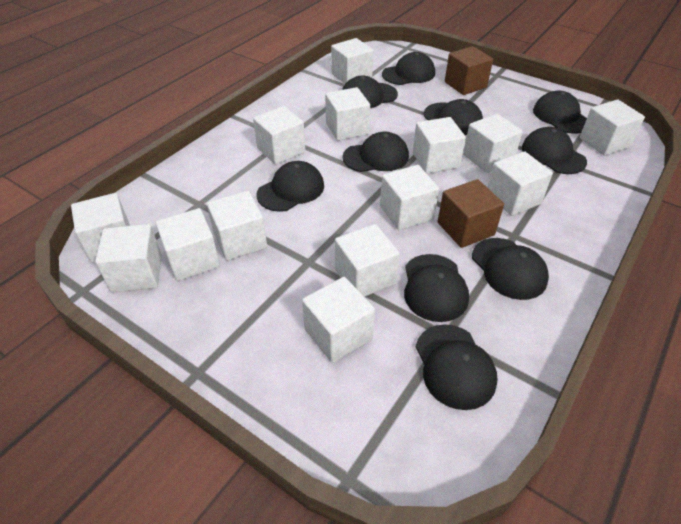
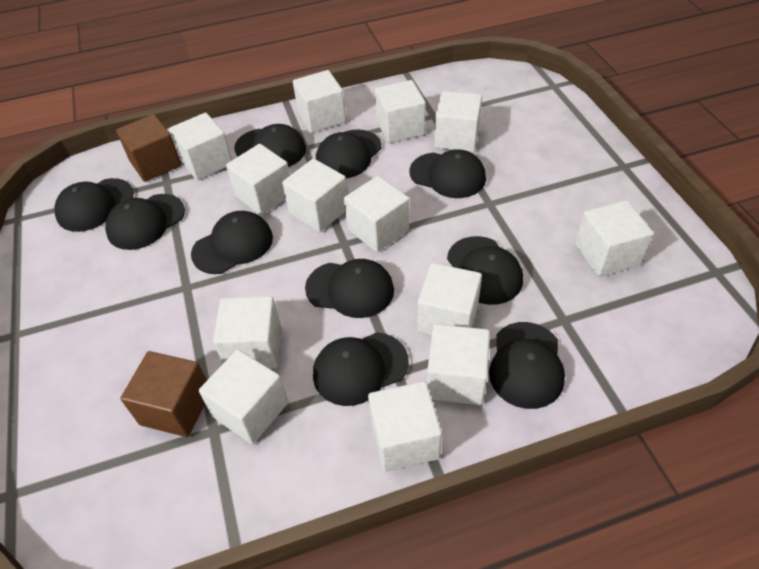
white cube: 14 -> 13

